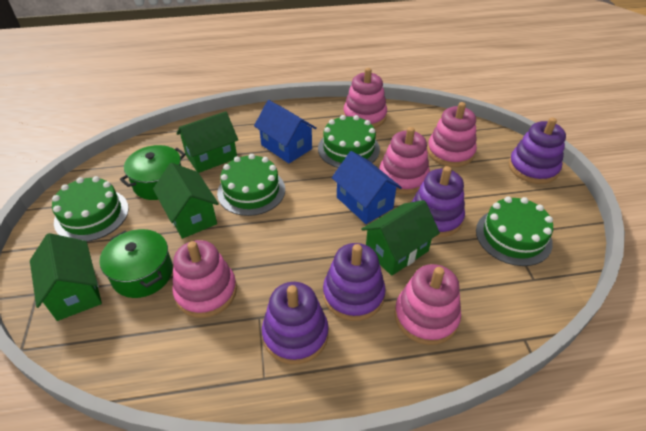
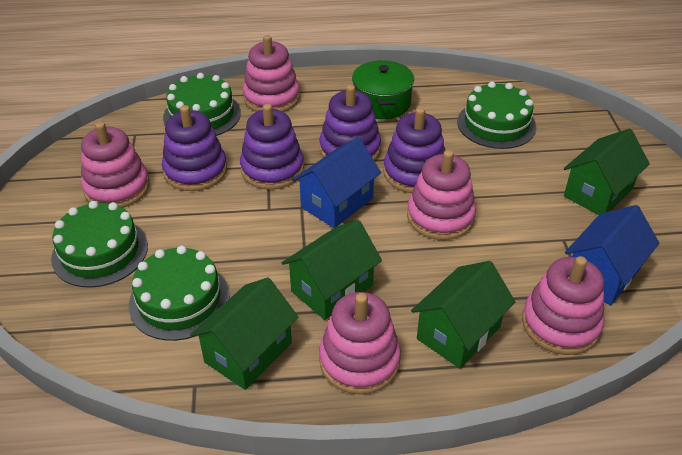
green pot: 2 -> 1

